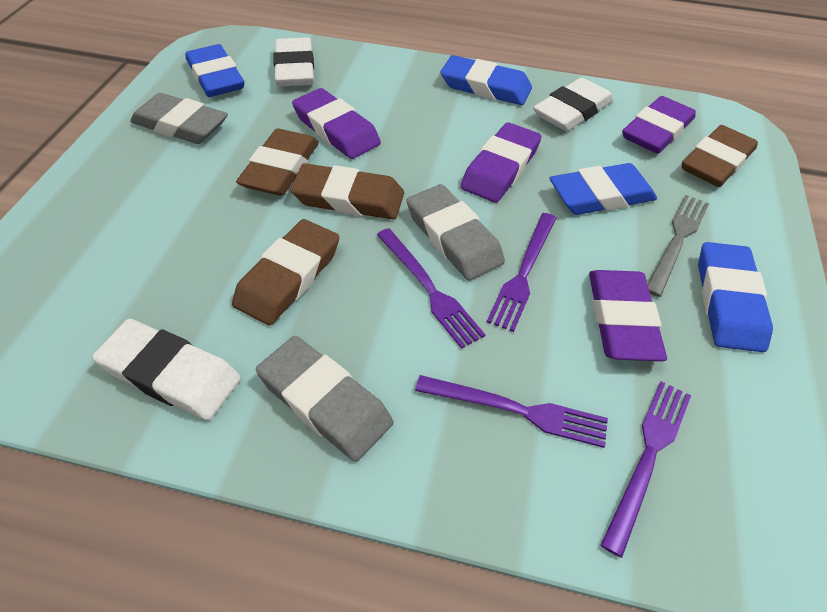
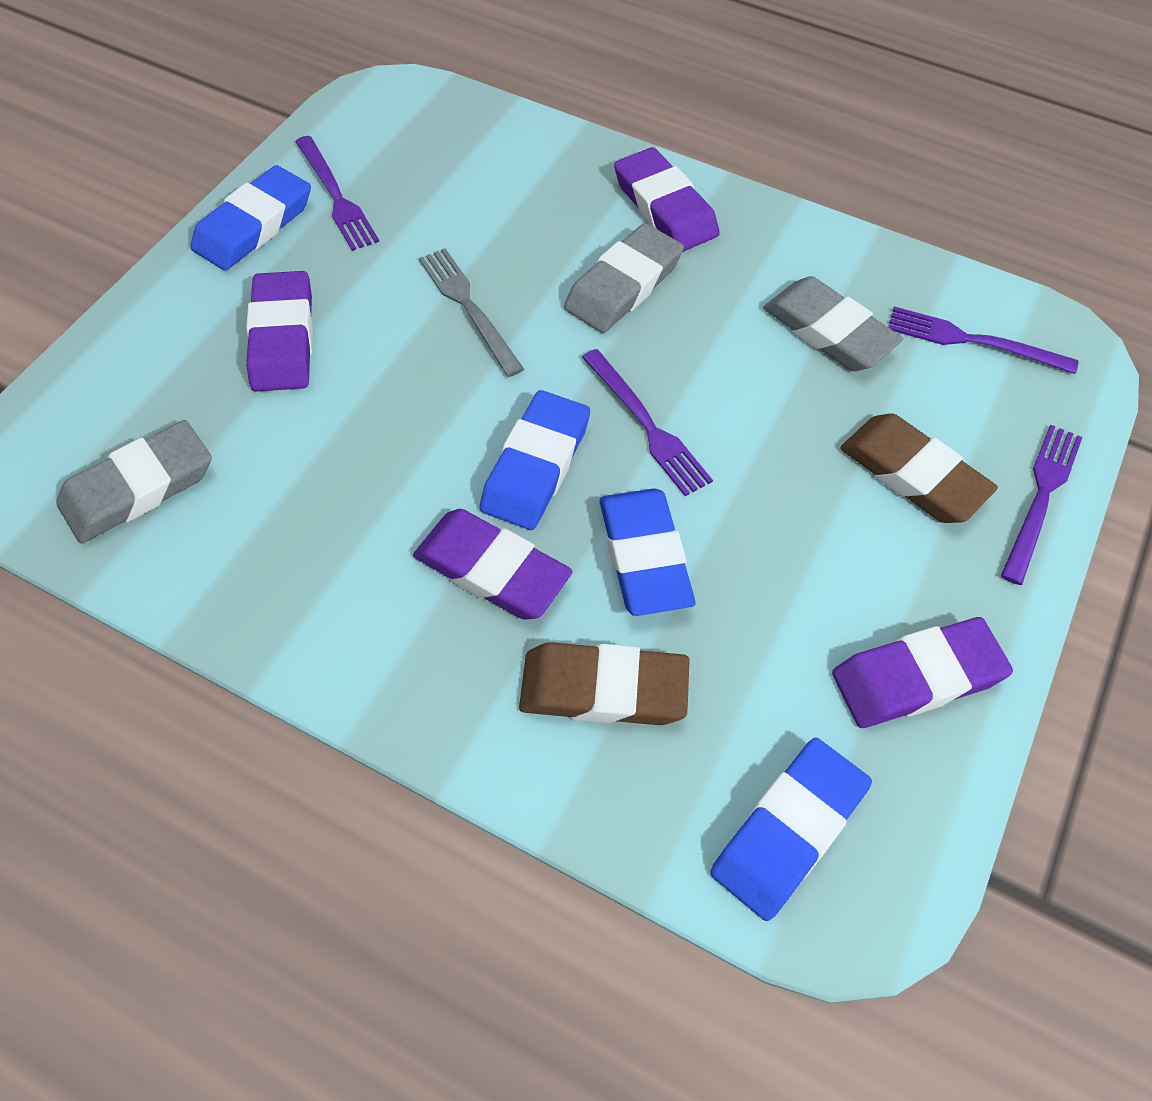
brown eraser: 4 -> 2
white eraser: 3 -> 0

